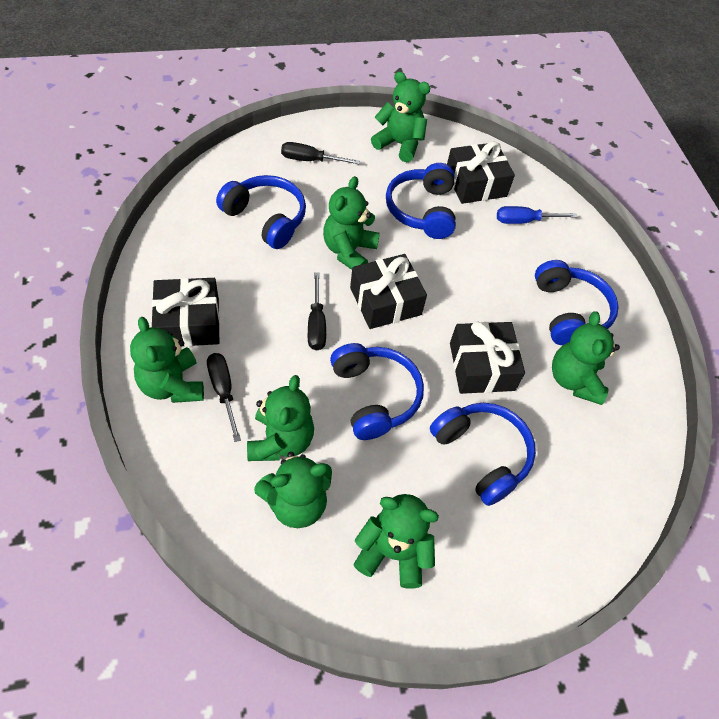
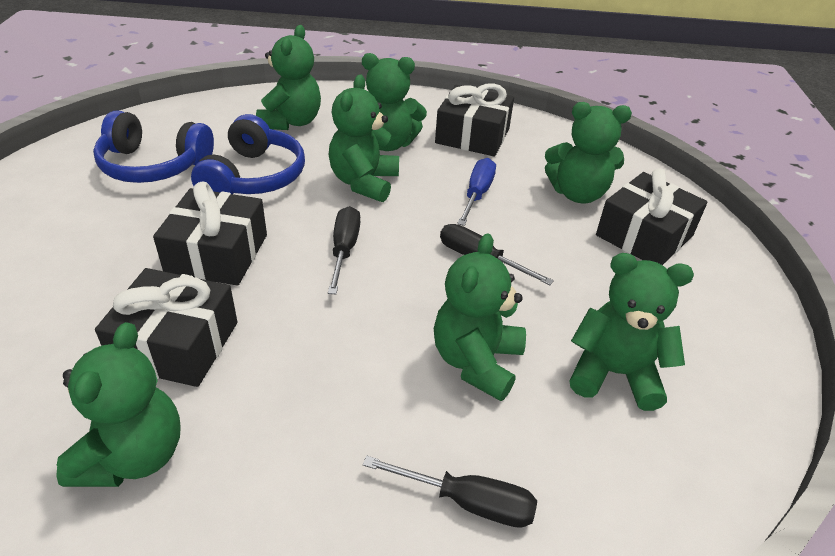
blue headphones: 5 -> 2

